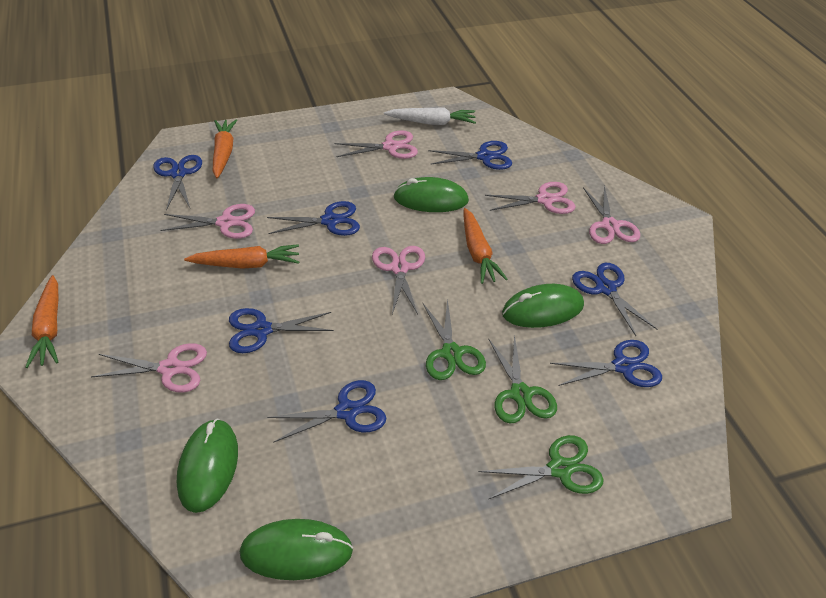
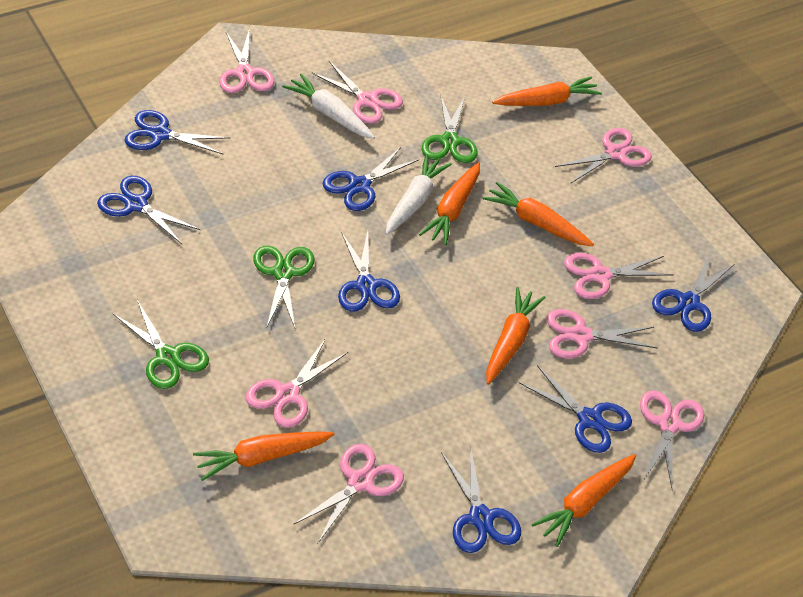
green mouse: 4 -> 0
orange carrot: 4 -> 6
pink scissors: 6 -> 8
white carrot: 1 -> 2

